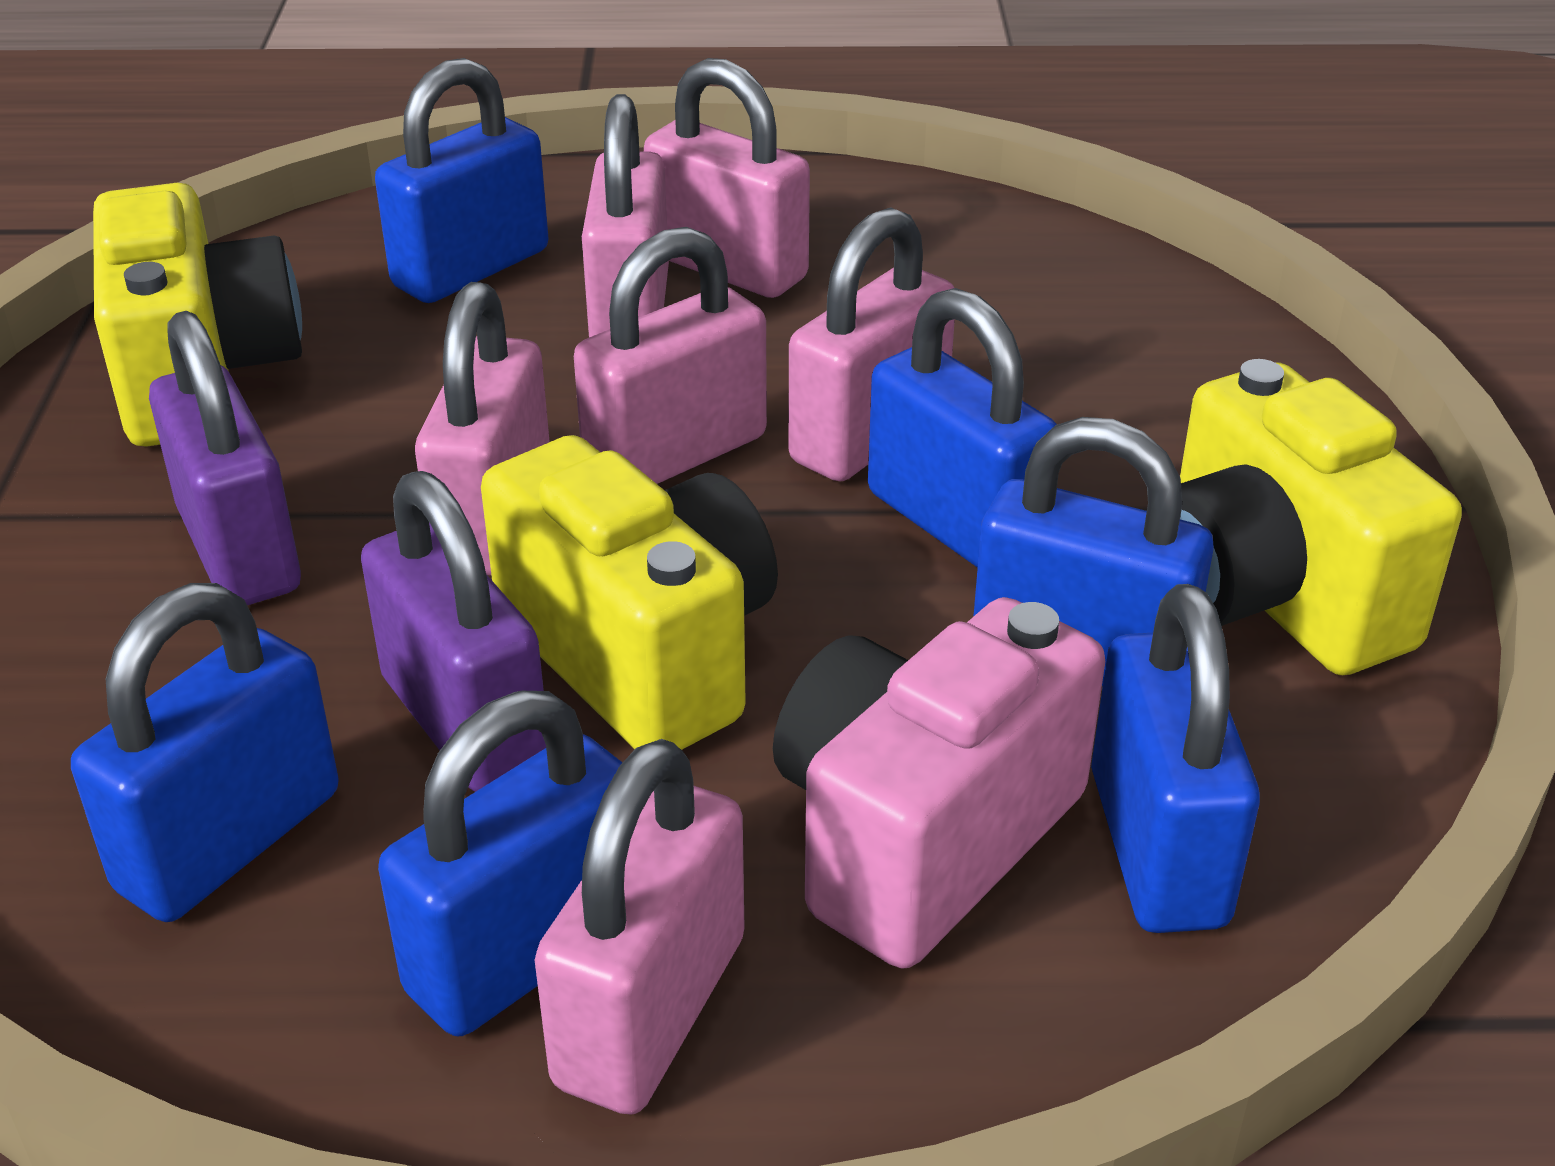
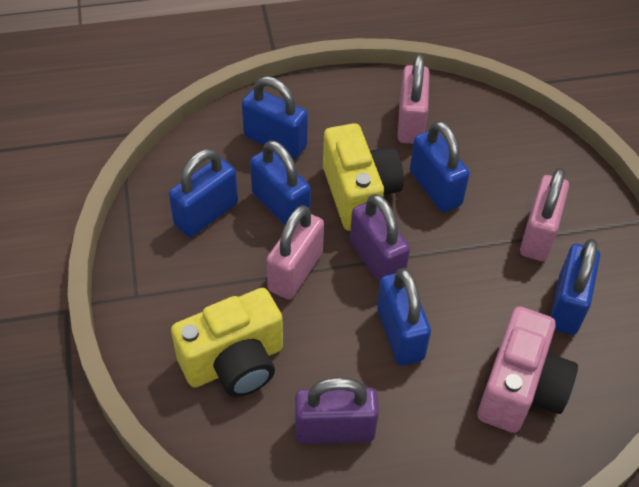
pink padlock: 6 -> 3
yellow camera: 3 -> 2

